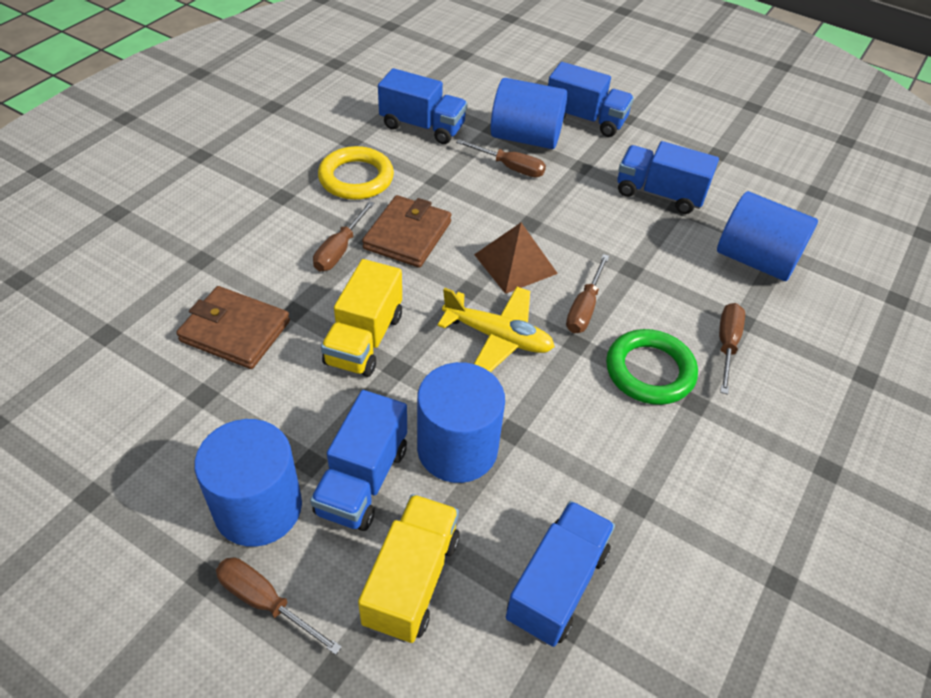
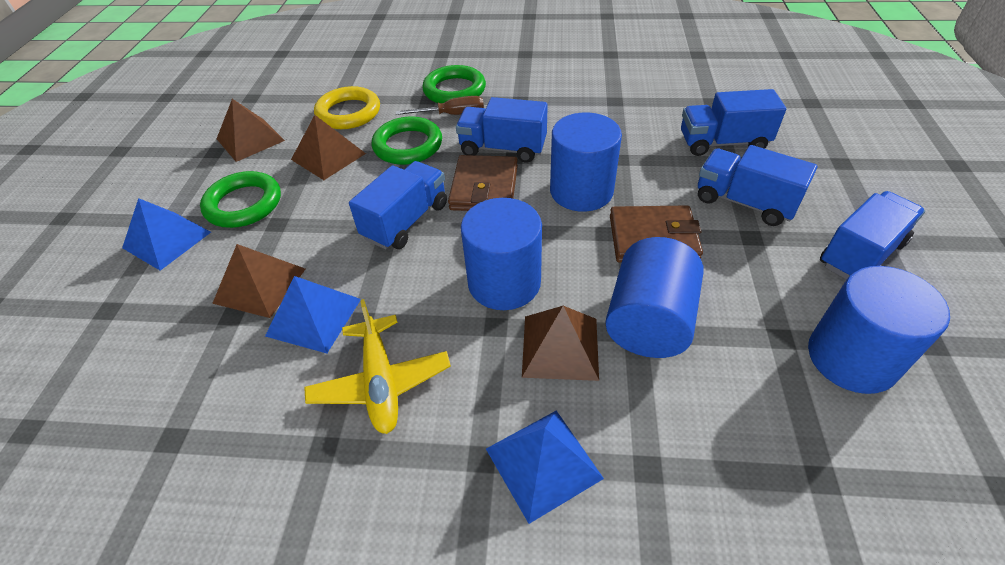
blue pyramid: 0 -> 3
brown pyramid: 1 -> 4
brown screwdriver: 5 -> 1
green ring: 1 -> 3
yellow truck: 2 -> 0

